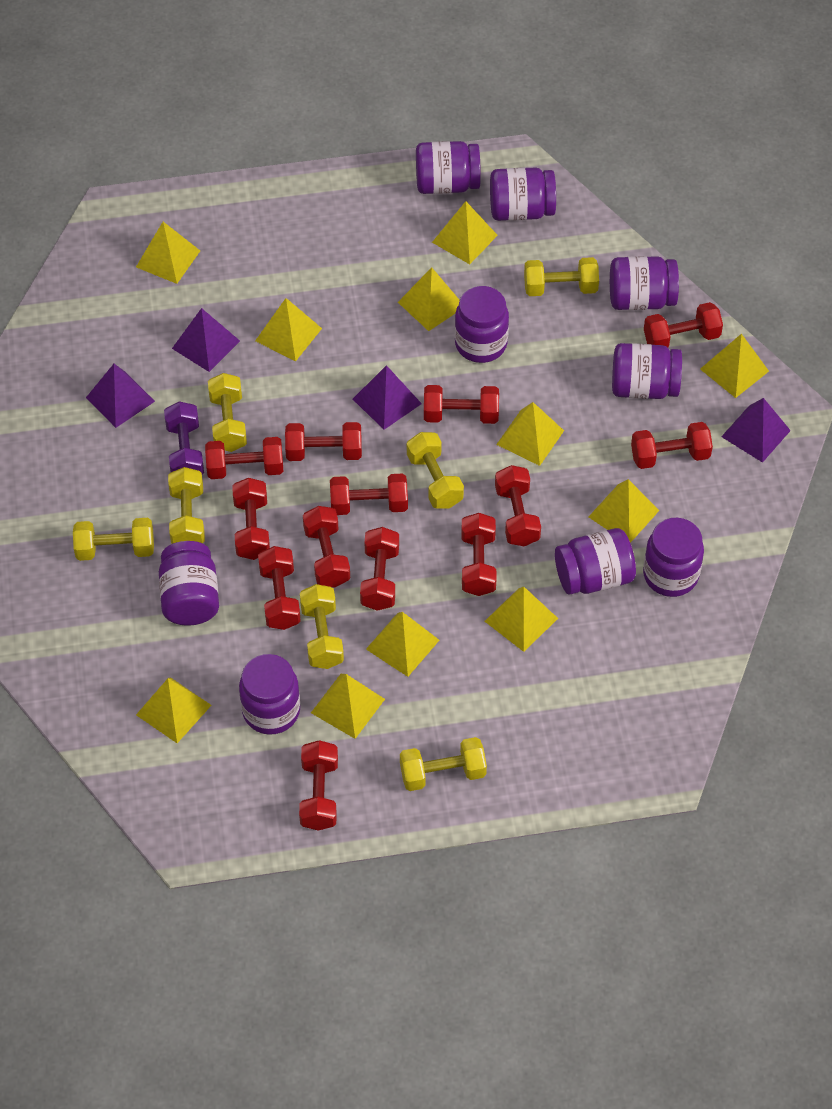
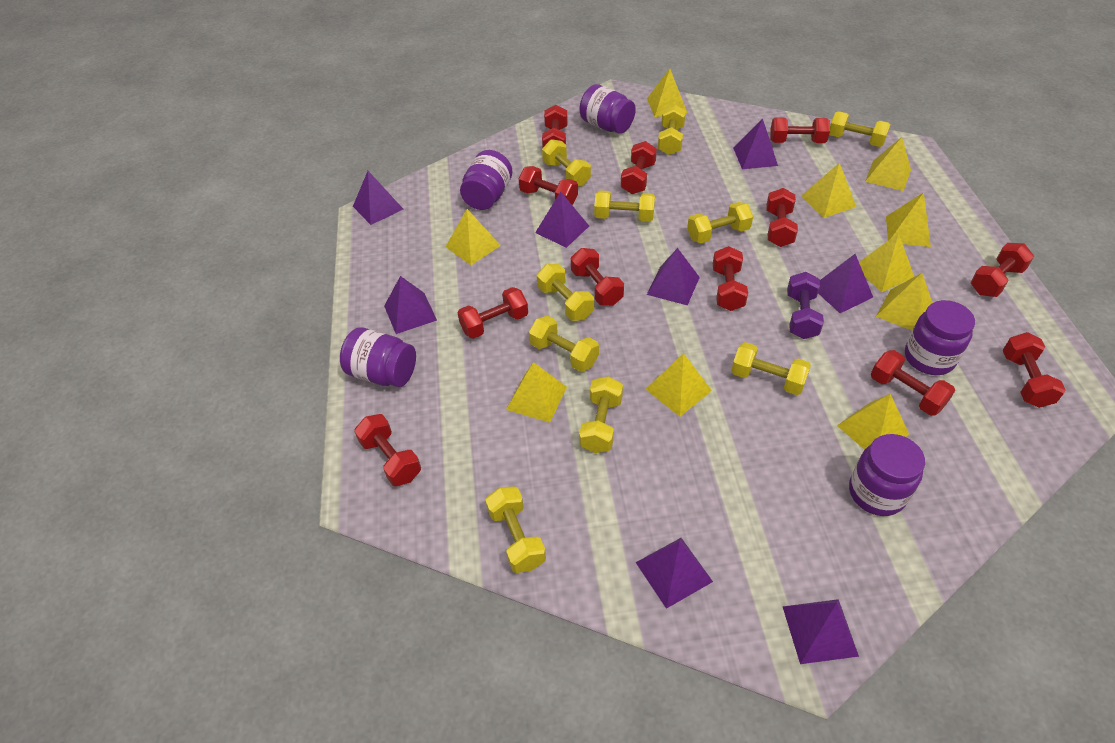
purple jar: 9 -> 5
purple pyramid: 4 -> 8
red dumbbell: 13 -> 12
yellow dumbbell: 7 -> 10
yellow pyramid: 11 -> 10

